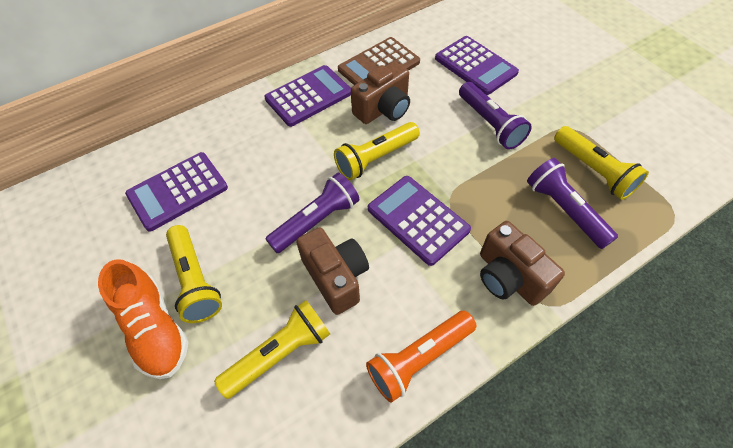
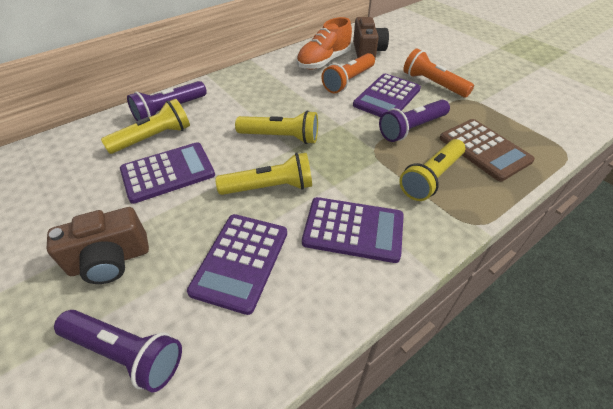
brown camera: 3 -> 2
orange flashlight: 1 -> 2

